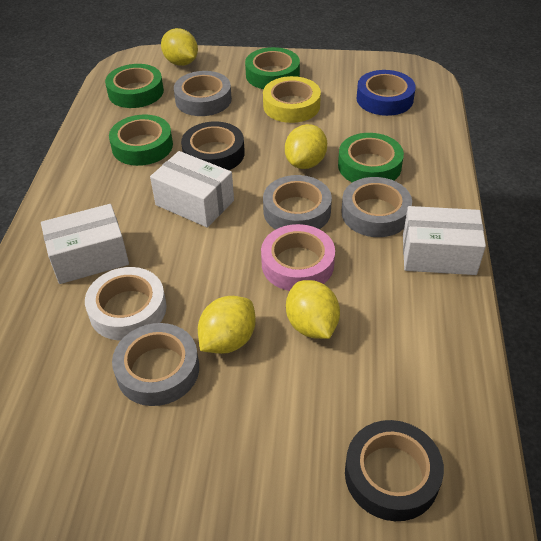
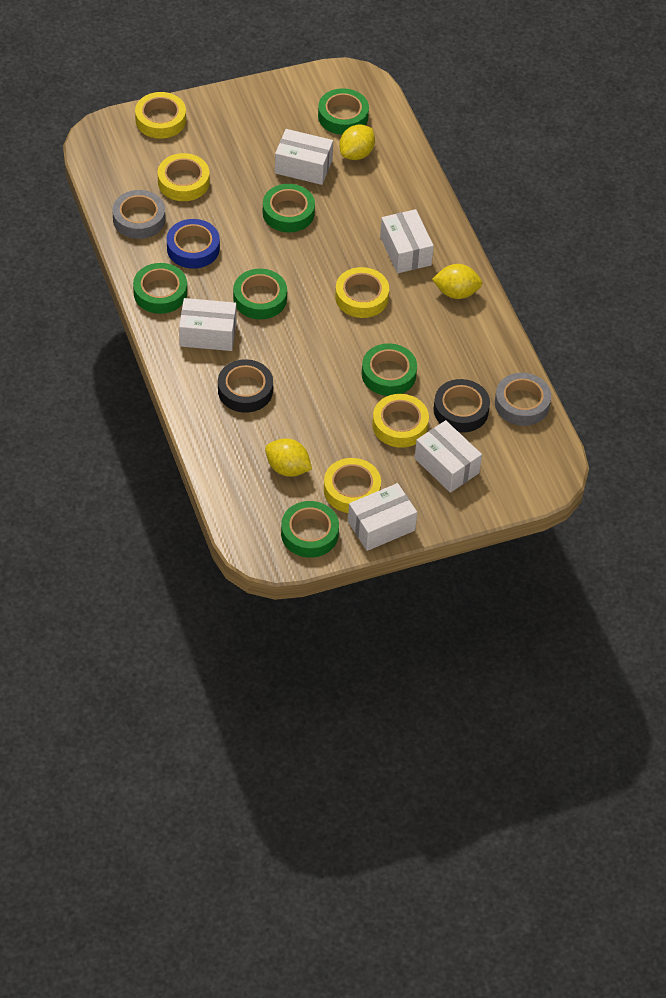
green tape: 4 -> 6
grey tape: 4 -> 2
pink tape: 1 -> 0
white box: 3 -> 5
white tape: 1 -> 0
yellow lemon: 4 -> 3
yellow tape: 1 -> 5

